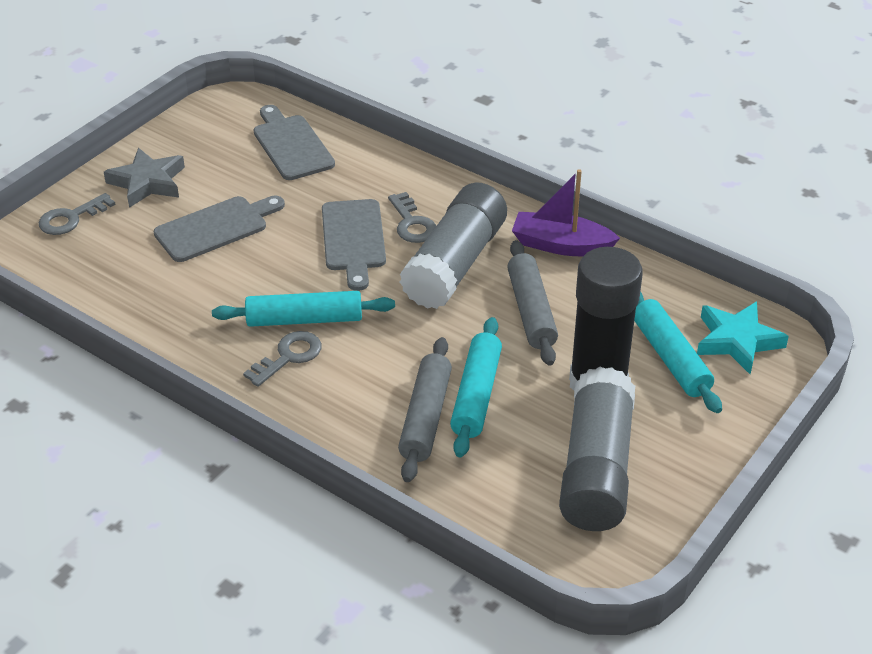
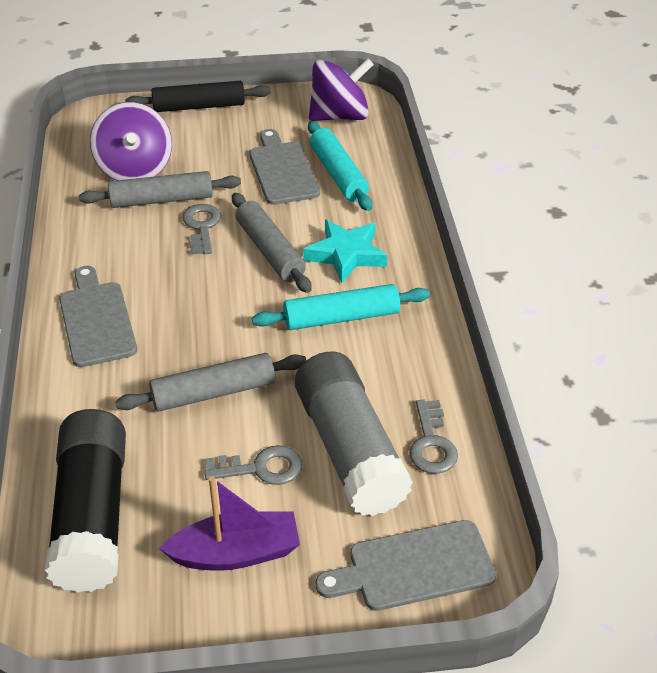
black rolling pin: 0 -> 1
grey glue stick: 2 -> 1
grey rolling pin: 2 -> 3
grey star: 1 -> 0
purple spinning top: 0 -> 2
turquoise rolling pin: 3 -> 2

